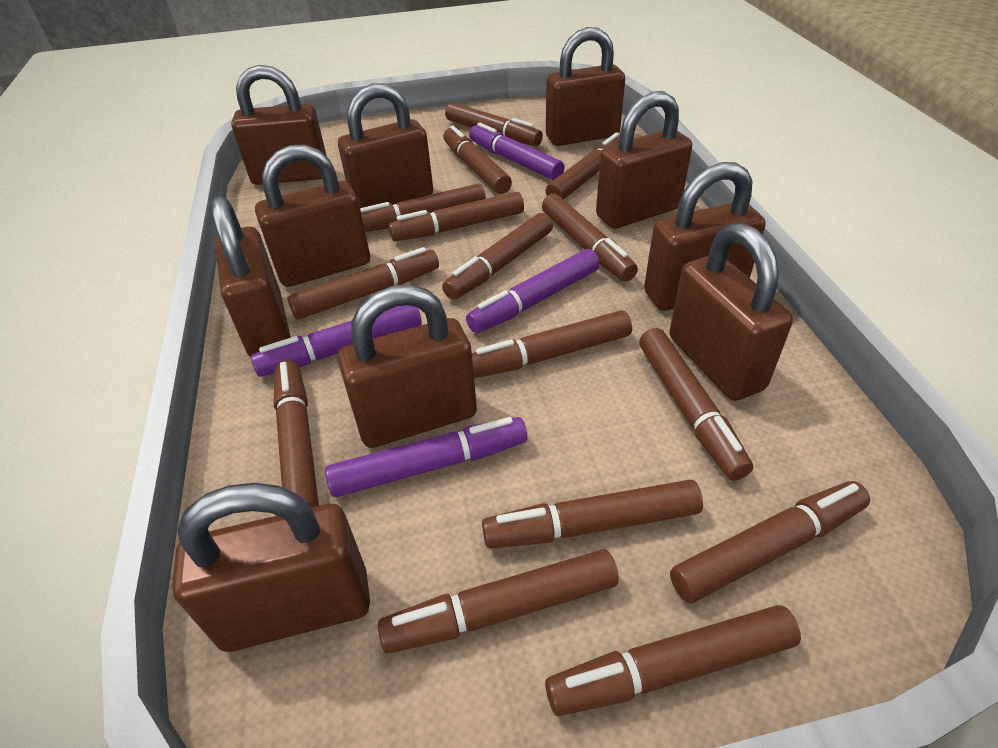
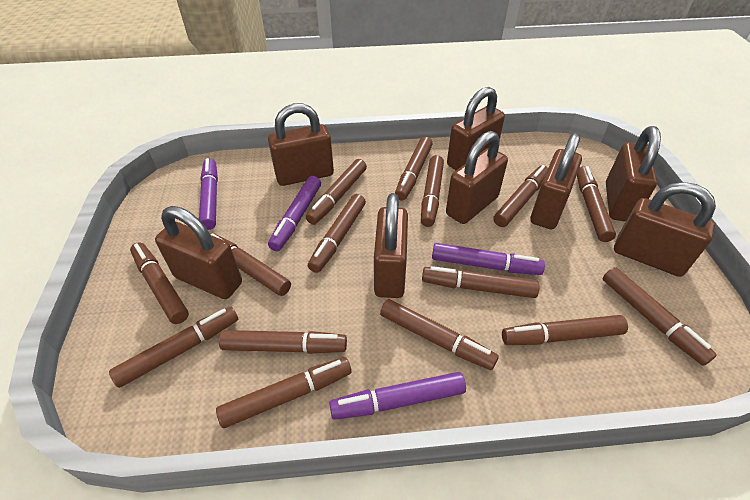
brown padlock: 10 -> 8

